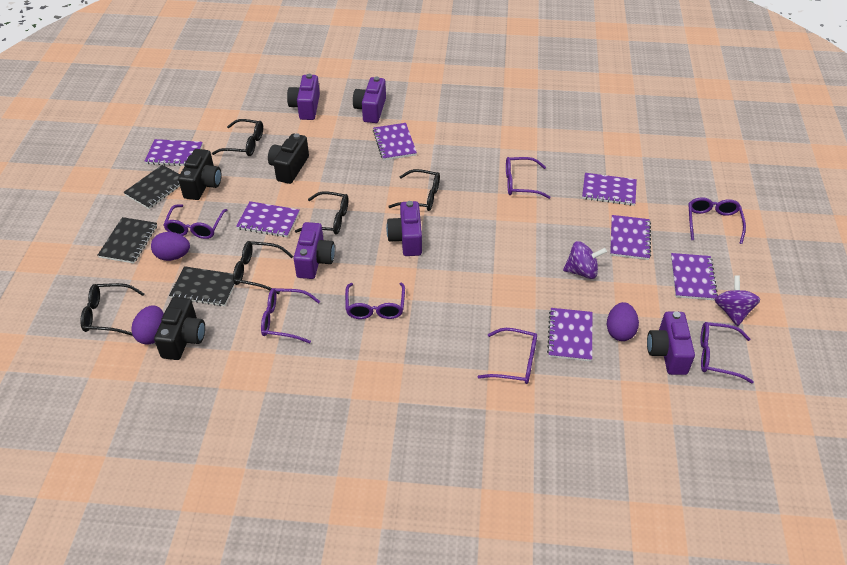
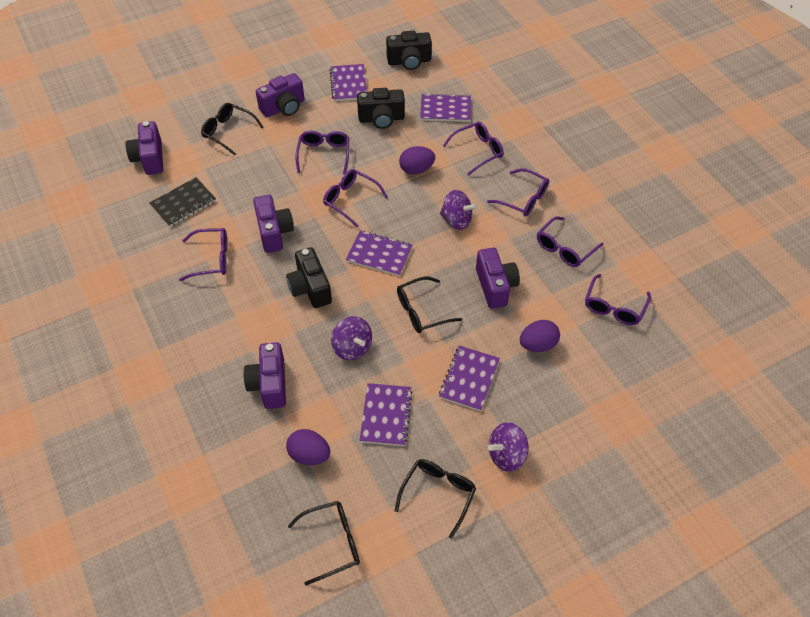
black glasses: 5 -> 4
black notebook: 3 -> 1
purple notebook: 7 -> 5
purple spinning top: 2 -> 3

